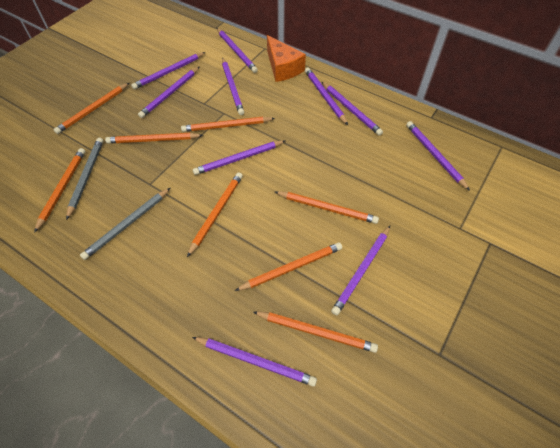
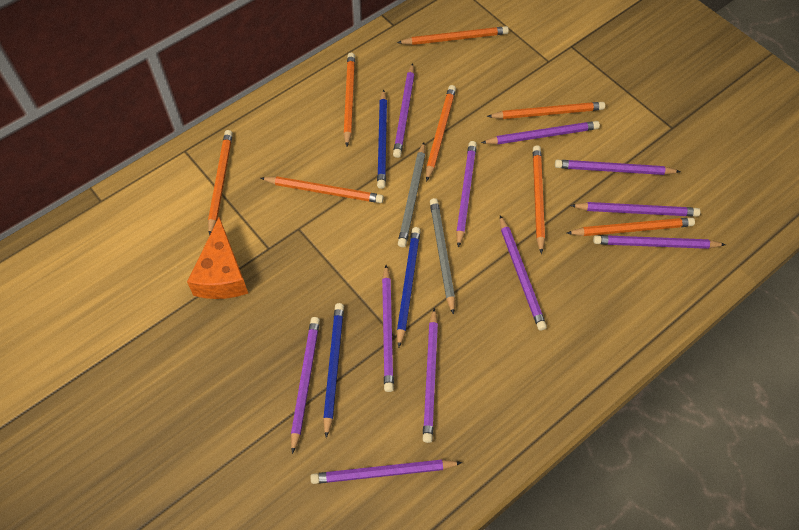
blue pencil: 0 -> 3
purple pencil: 10 -> 11

